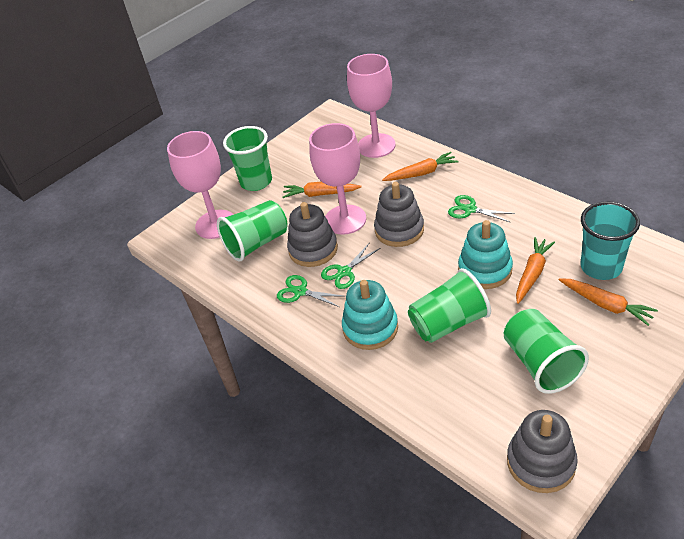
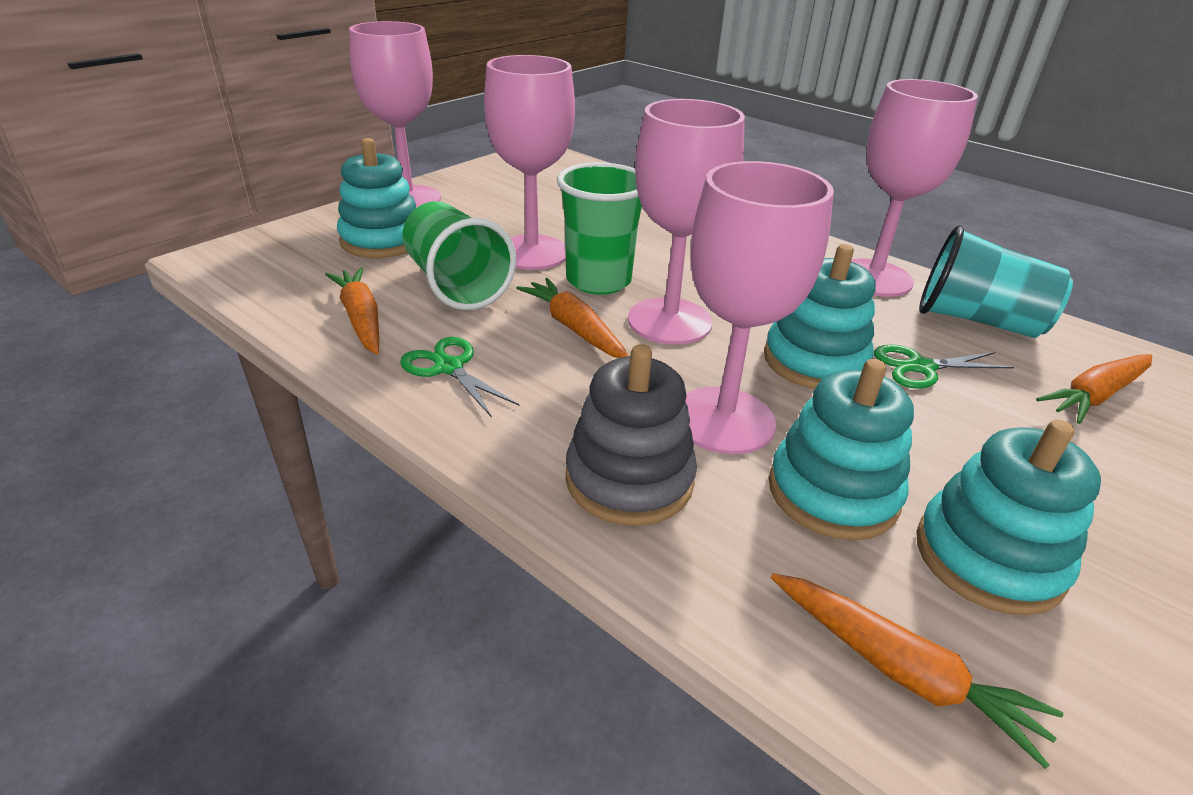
green cup: 4 -> 2
green scissors: 3 -> 2
grey stacking toy: 3 -> 1
pink goblet: 3 -> 5
turquoise stacking toy: 2 -> 4

